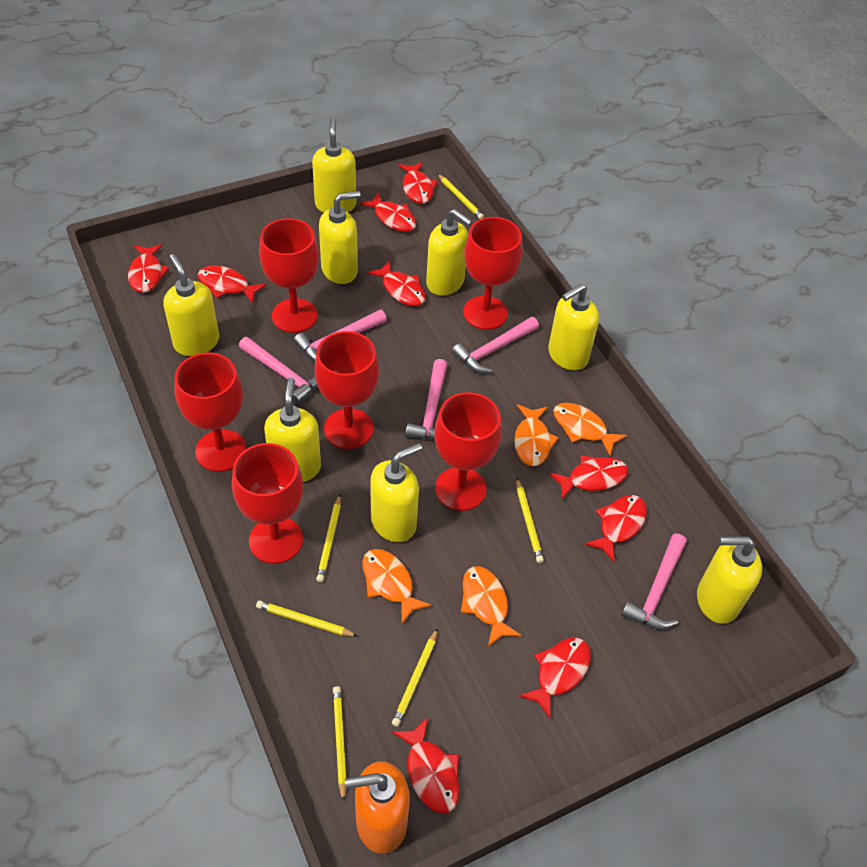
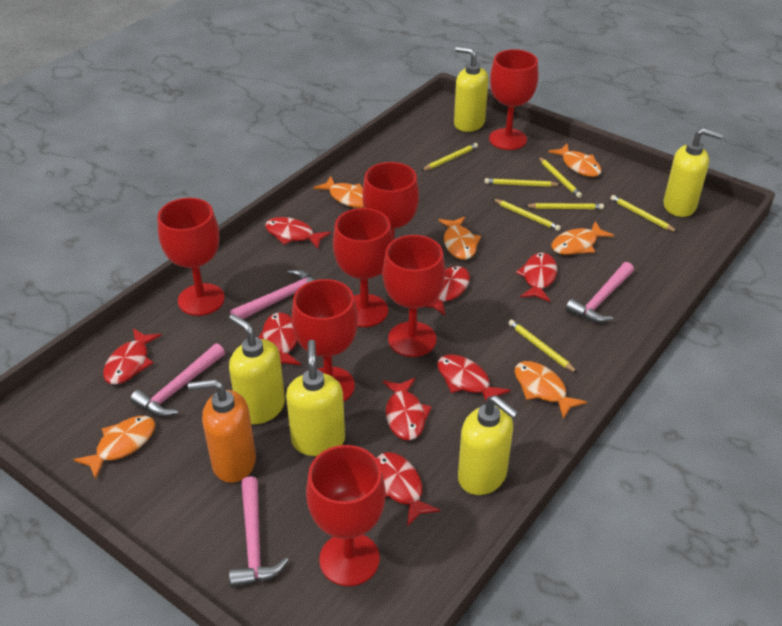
orange fish: 4 -> 6
pink hammer: 5 -> 4
red fish: 9 -> 8
red goblet: 6 -> 7
yellow pencil: 6 -> 7
yellow soap dispenser: 8 -> 5

